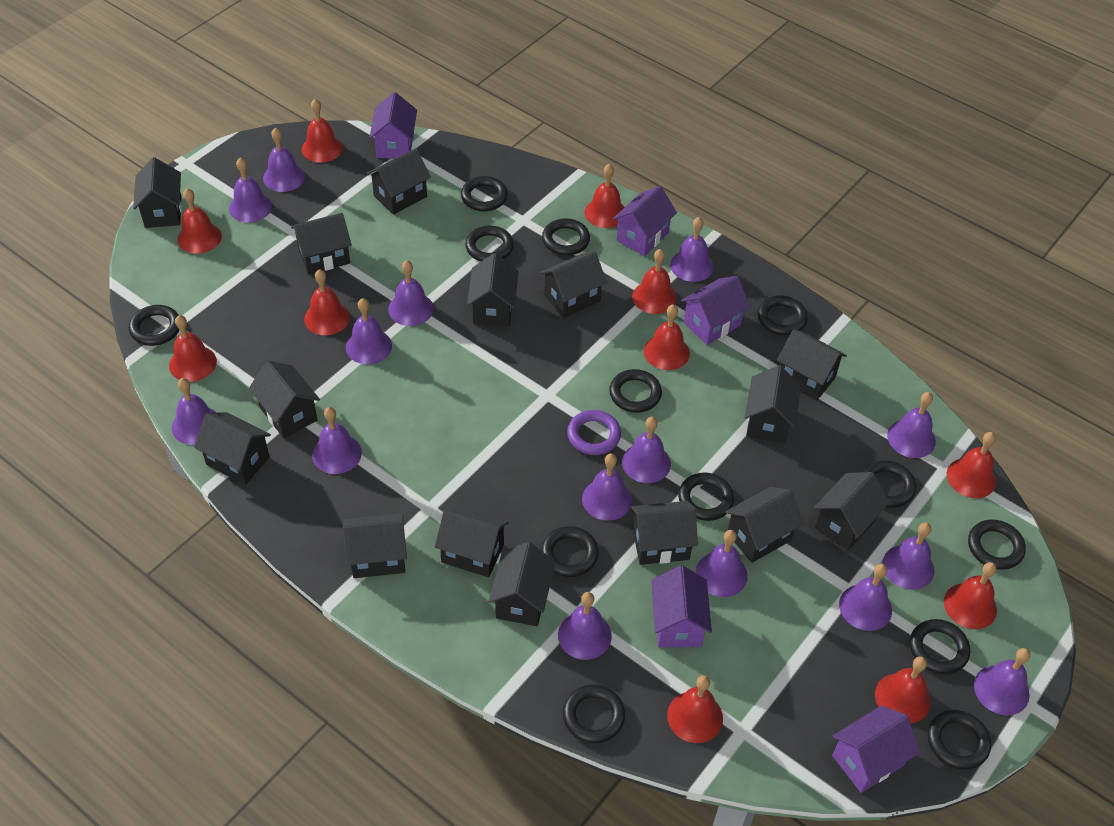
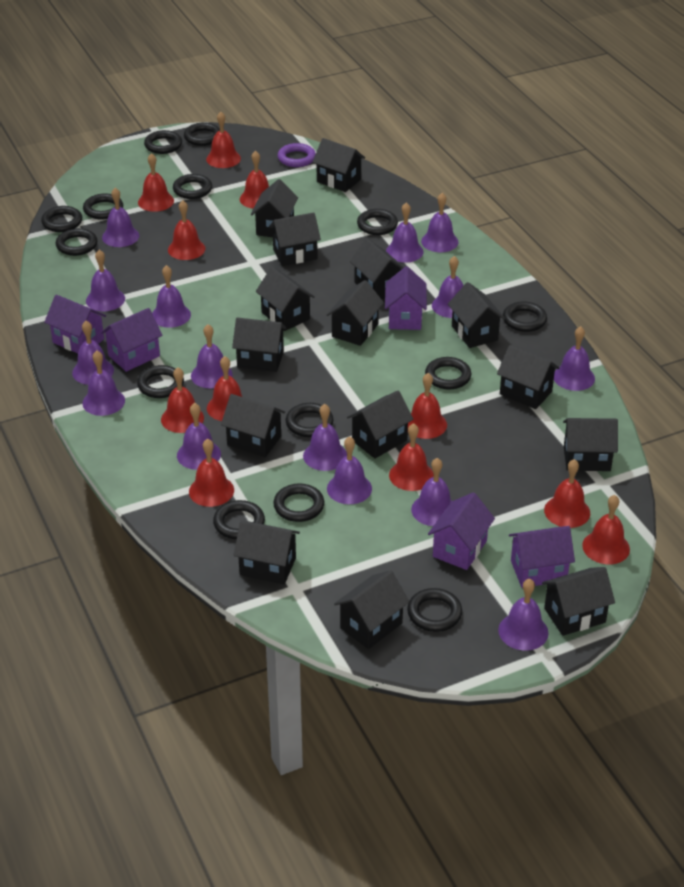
black ring: 13 -> 14

